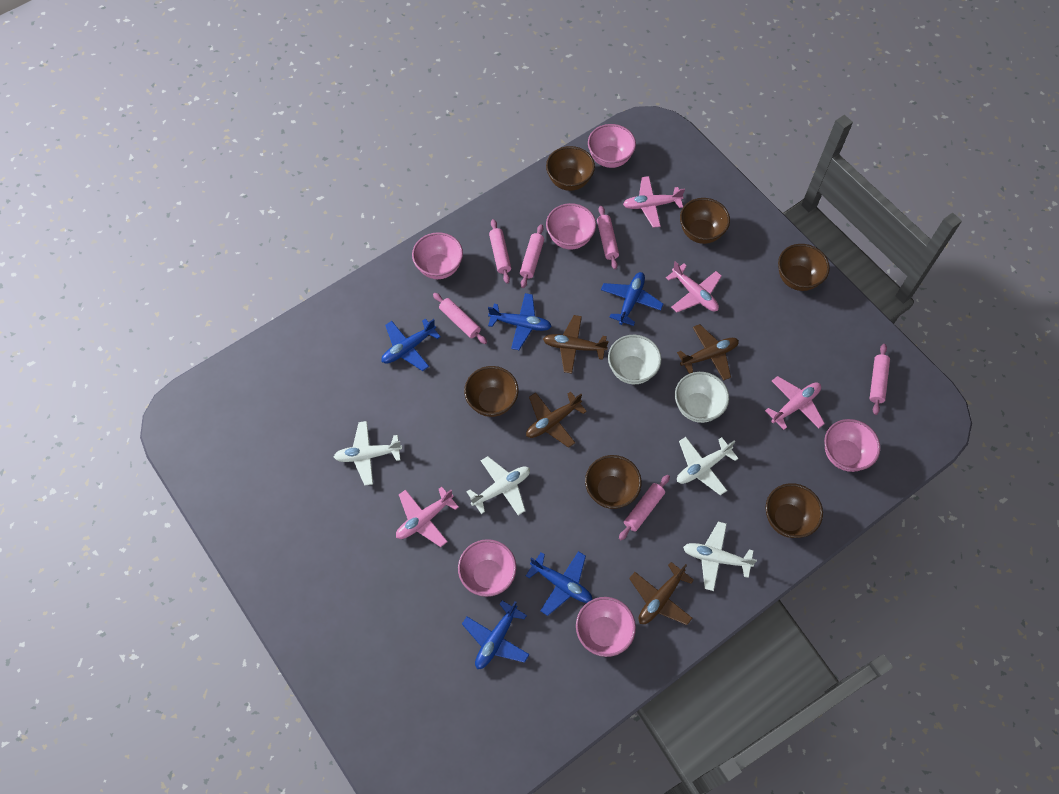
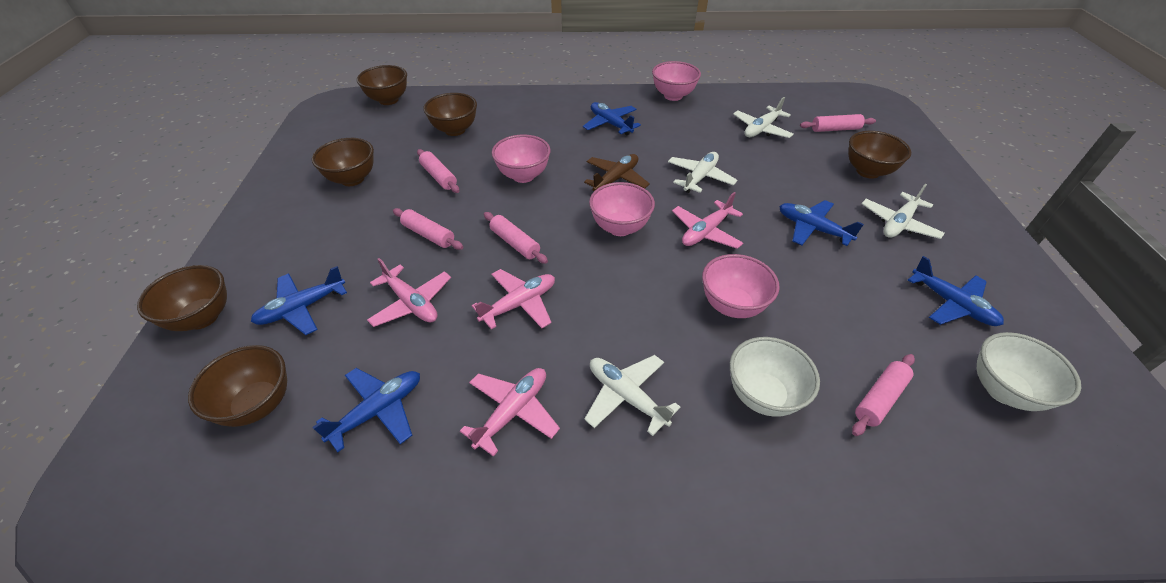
brown plane: 4 -> 1
pink bowl: 6 -> 4
pink rolling pin: 6 -> 5

